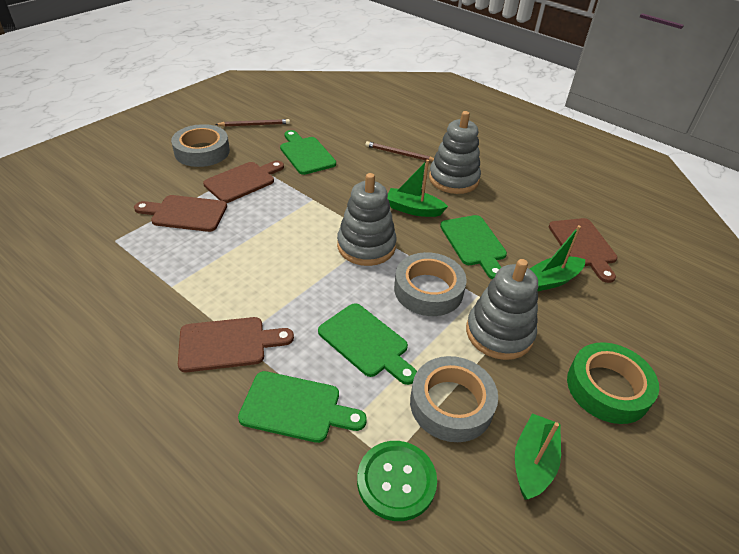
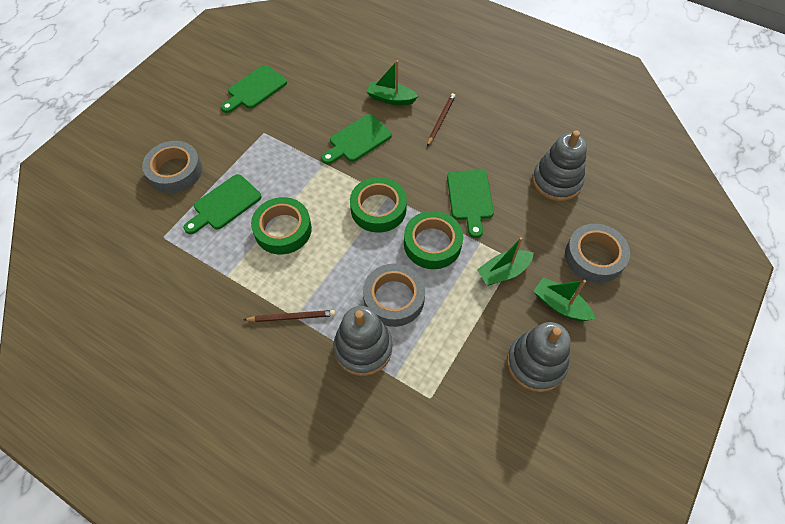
brown cutting board: 4 -> 0
green button: 1 -> 0
green tape: 1 -> 3

